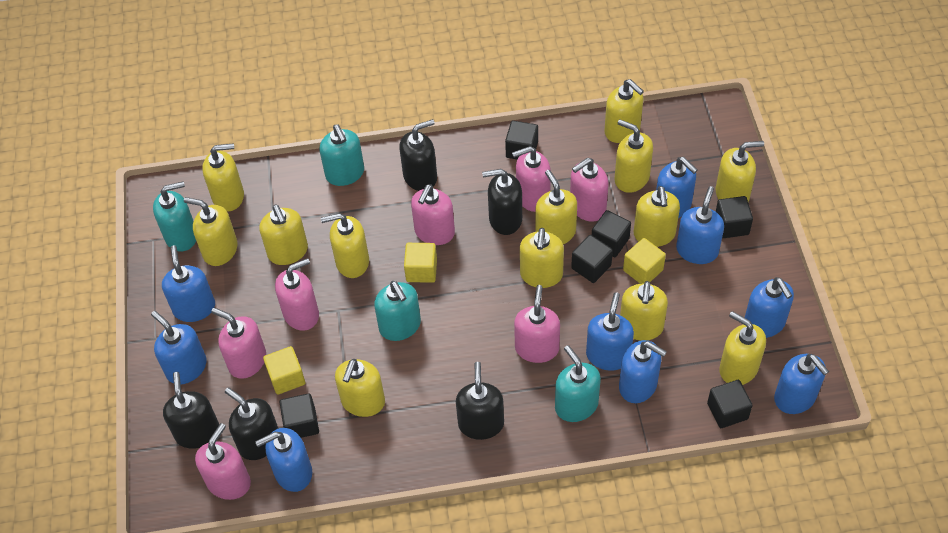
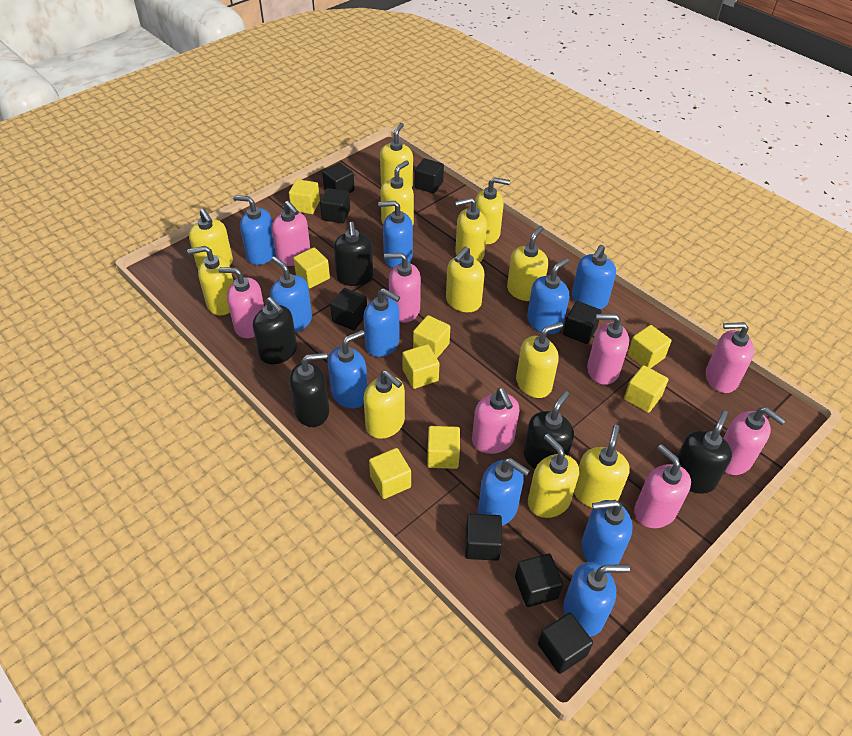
black cube: 6 -> 8
blue soap dispenser: 9 -> 10
pink soap dispenser: 7 -> 8
turquoise soap dispenser: 4 -> 0
yellow cube: 3 -> 8
yellow soap dispenser: 13 -> 12

